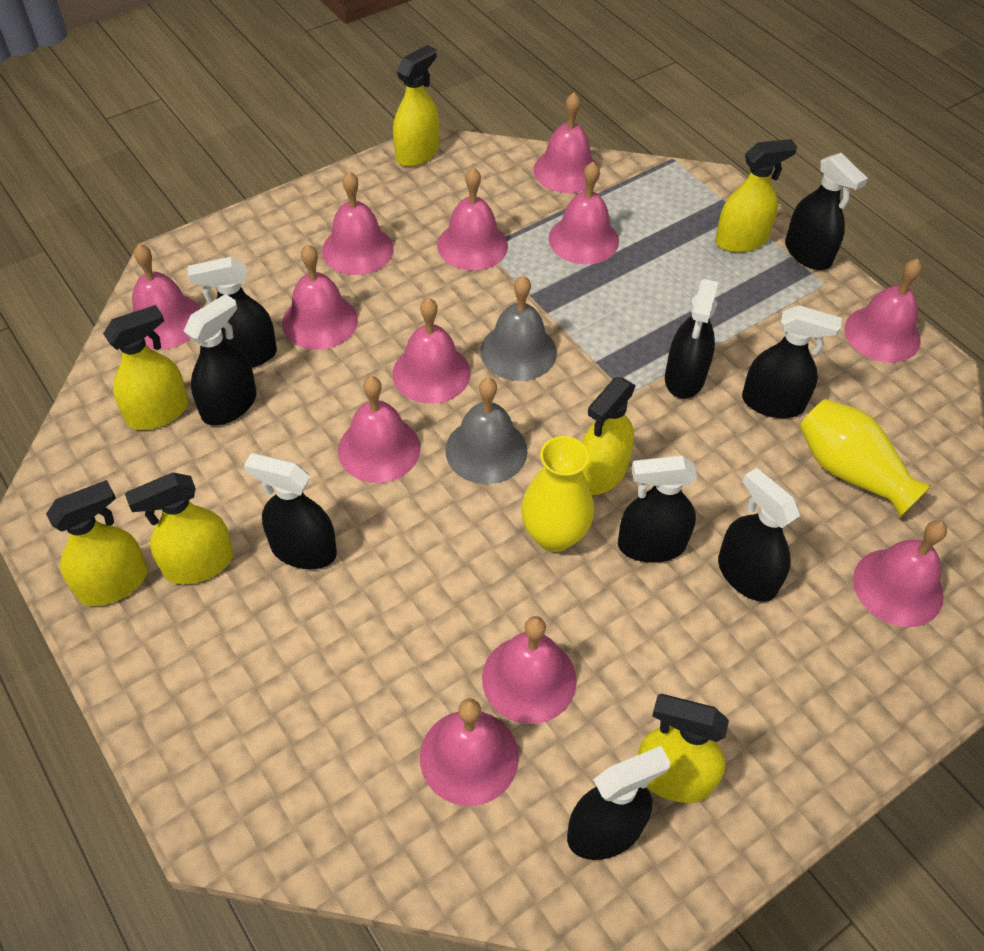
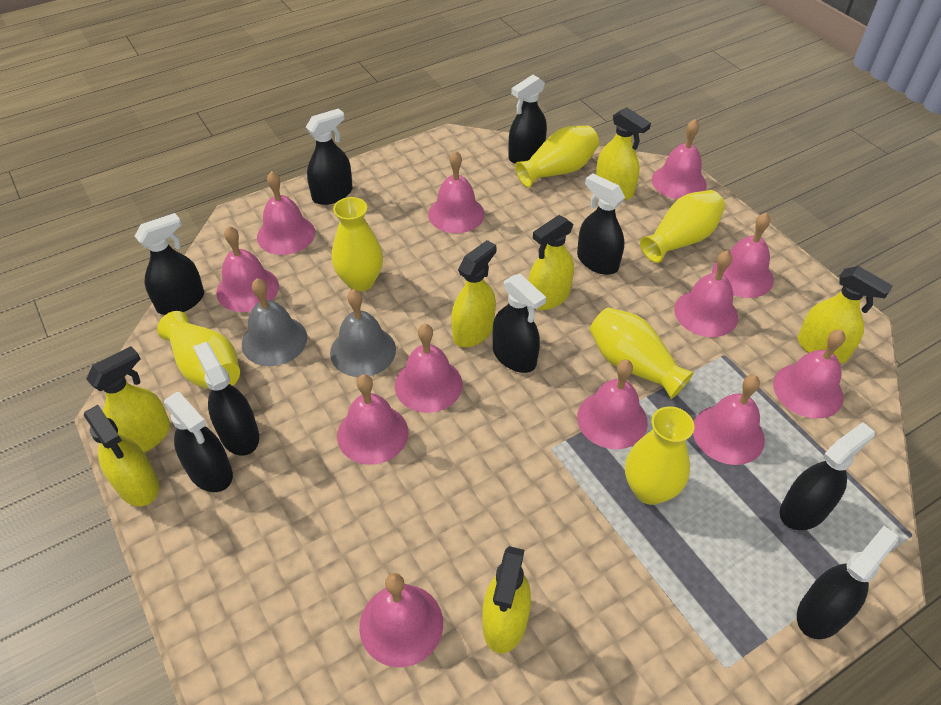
yellow vase: 2 -> 6

